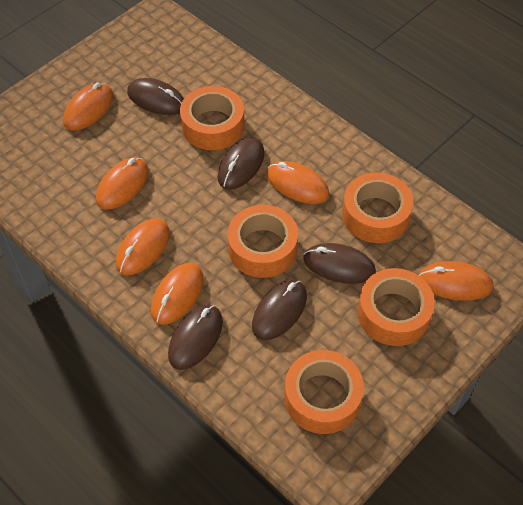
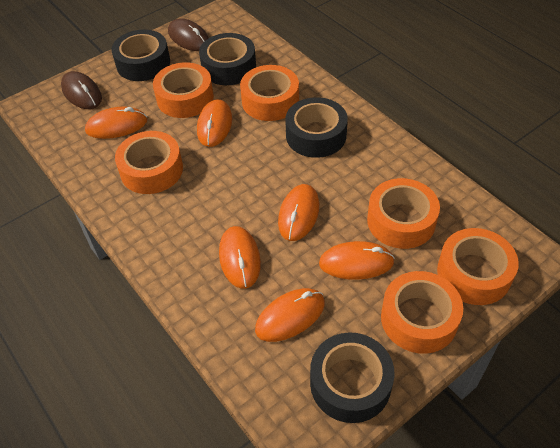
black tape: 0 -> 4
brown mouse: 5 -> 2
orange tape: 5 -> 6

